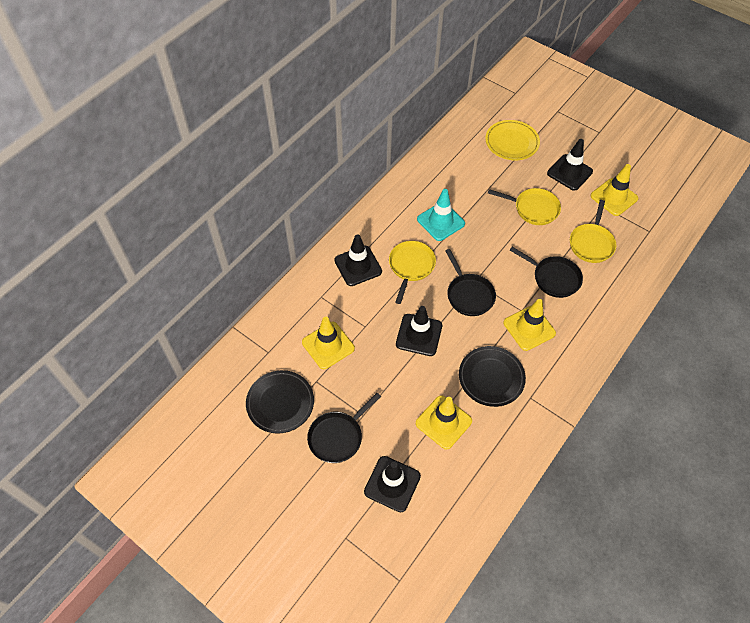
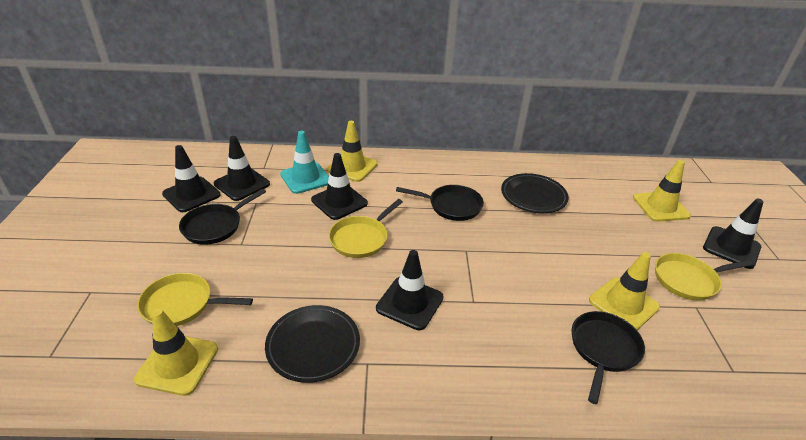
black traffic cone: 4 -> 5
yellow plate: 1 -> 0

